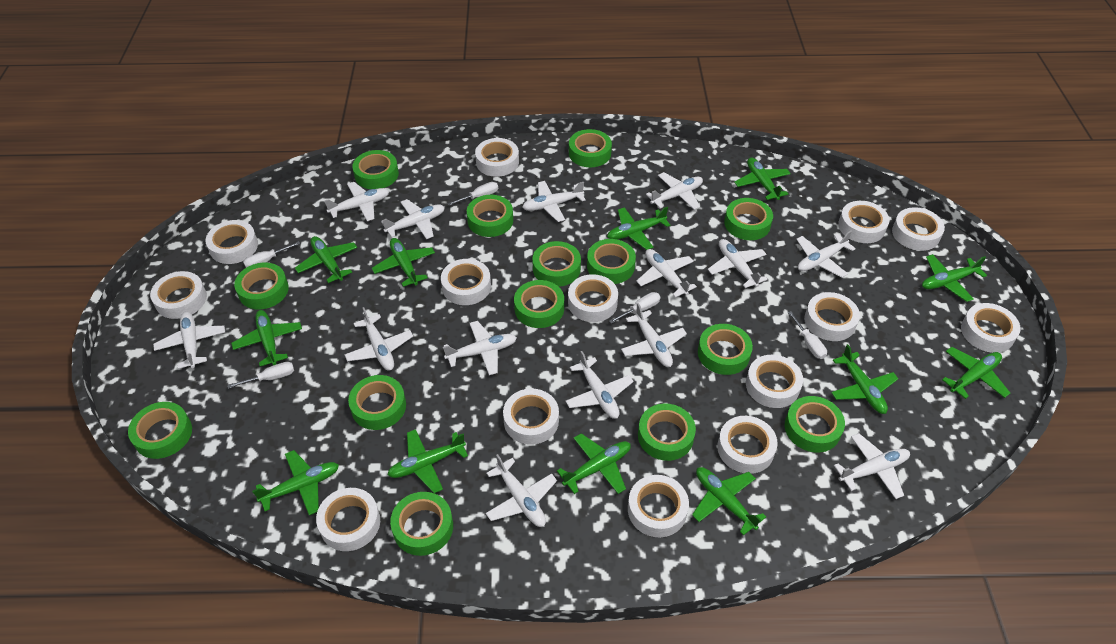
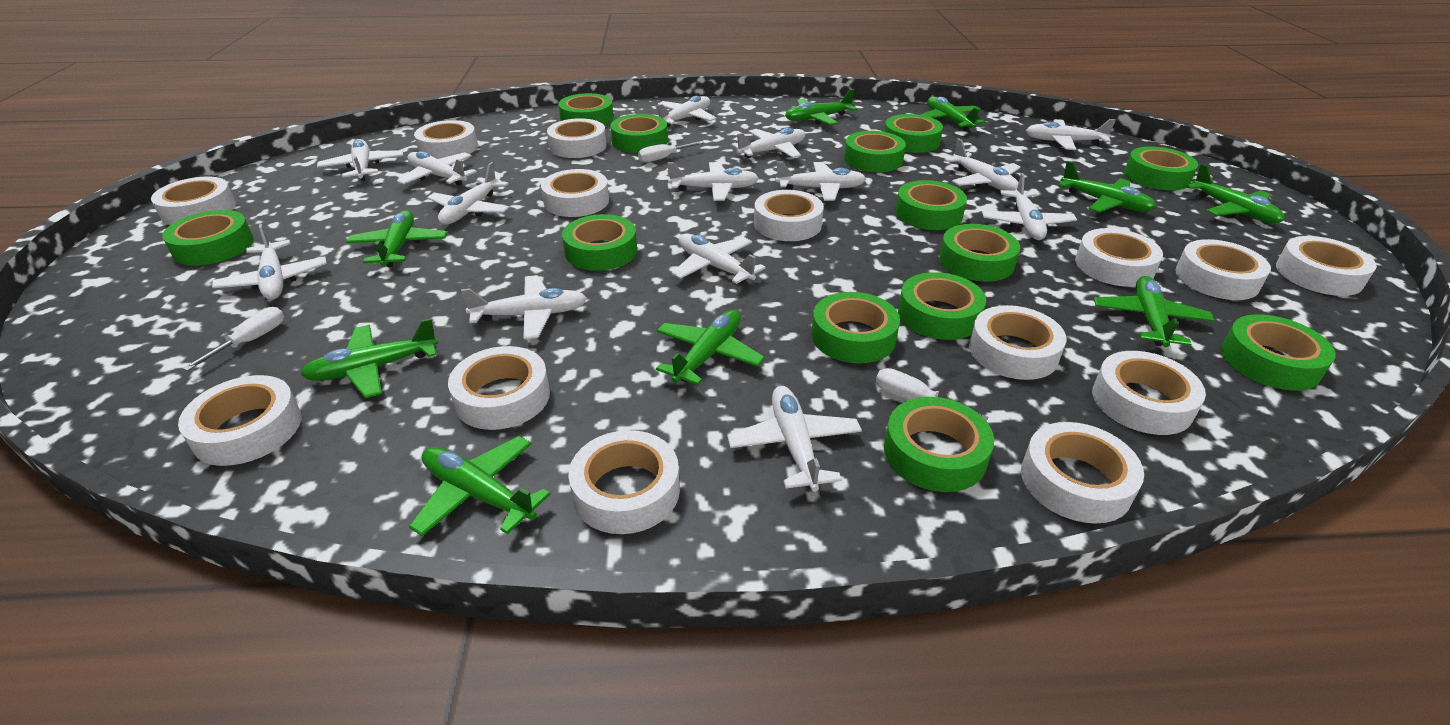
green plane: 12 -> 9
green tape: 14 -> 13
white screwdriver: 5 -> 3

